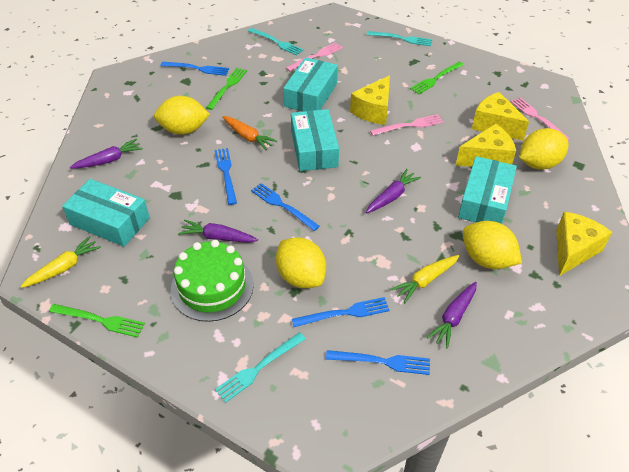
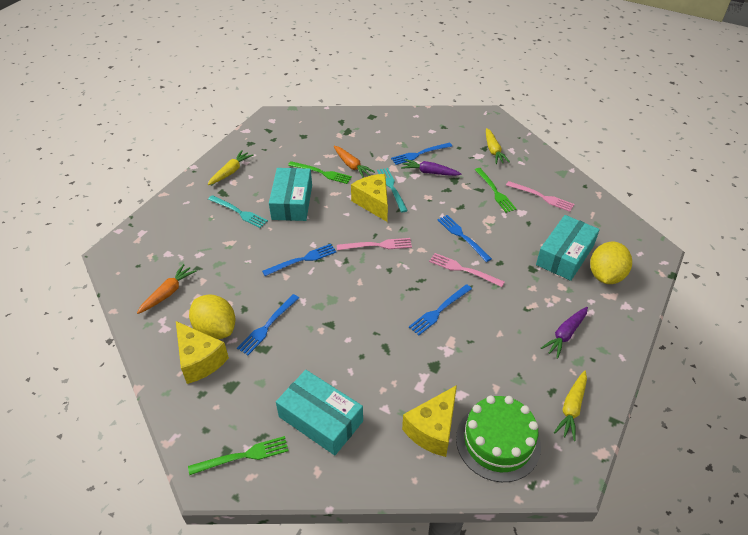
orange carrot: 1 -> 2
purple carrot: 4 -> 2
turquoise box: 4 -> 3
turquoise fork: 3 -> 2
yellow carrot: 2 -> 3
yellow cheese: 4 -> 3
yellow lemon: 4 -> 2

